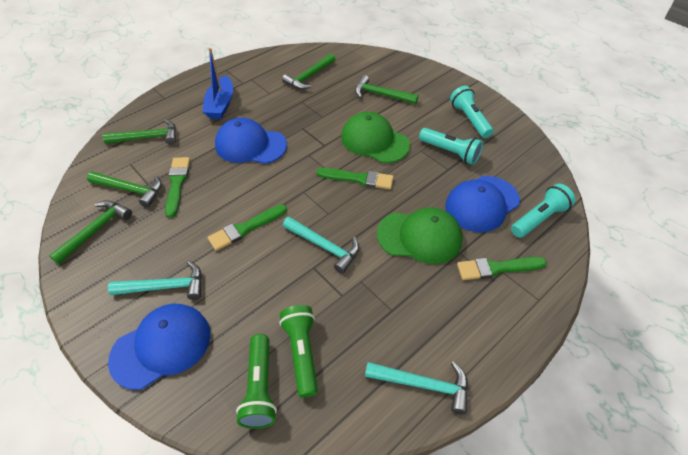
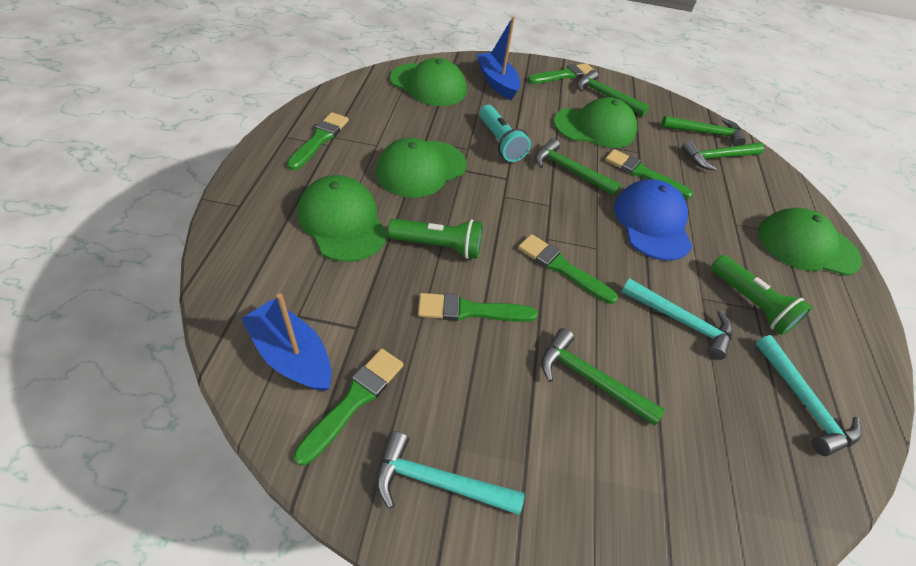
blue boat: 1 -> 2
blue cap: 3 -> 1
green brush: 4 -> 6
green cap: 2 -> 5
turquoise flashlight: 3 -> 1

